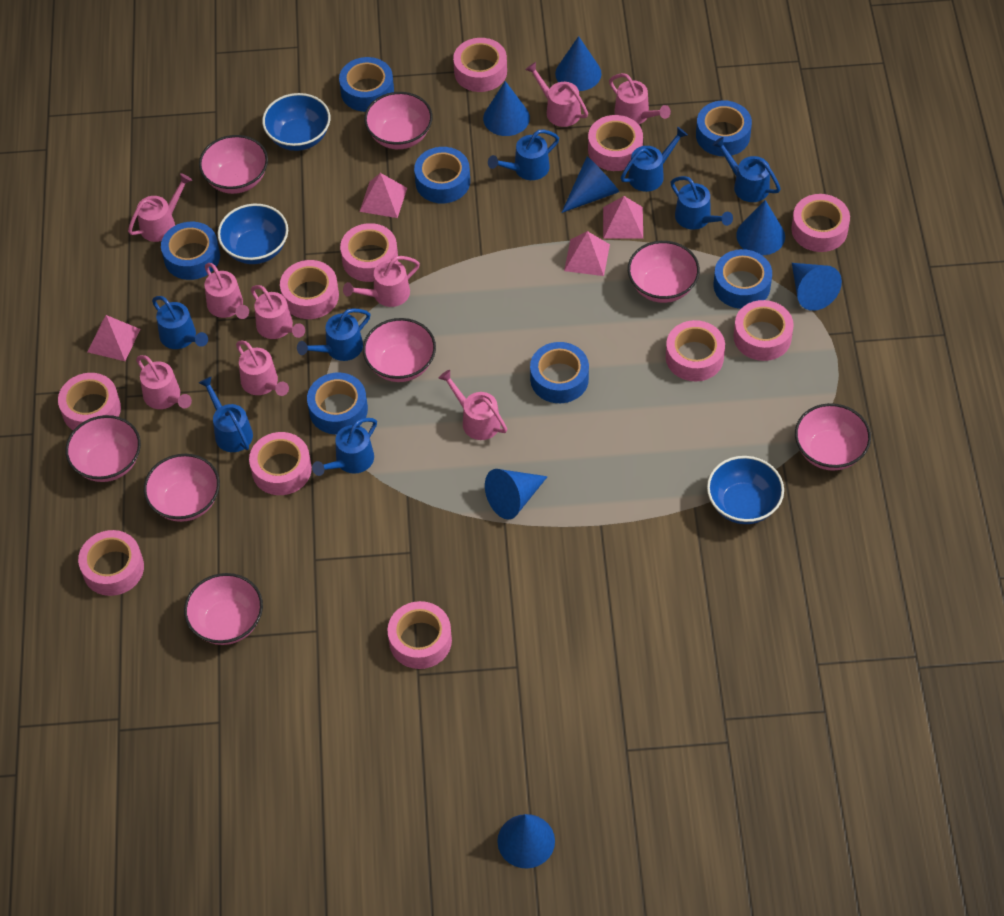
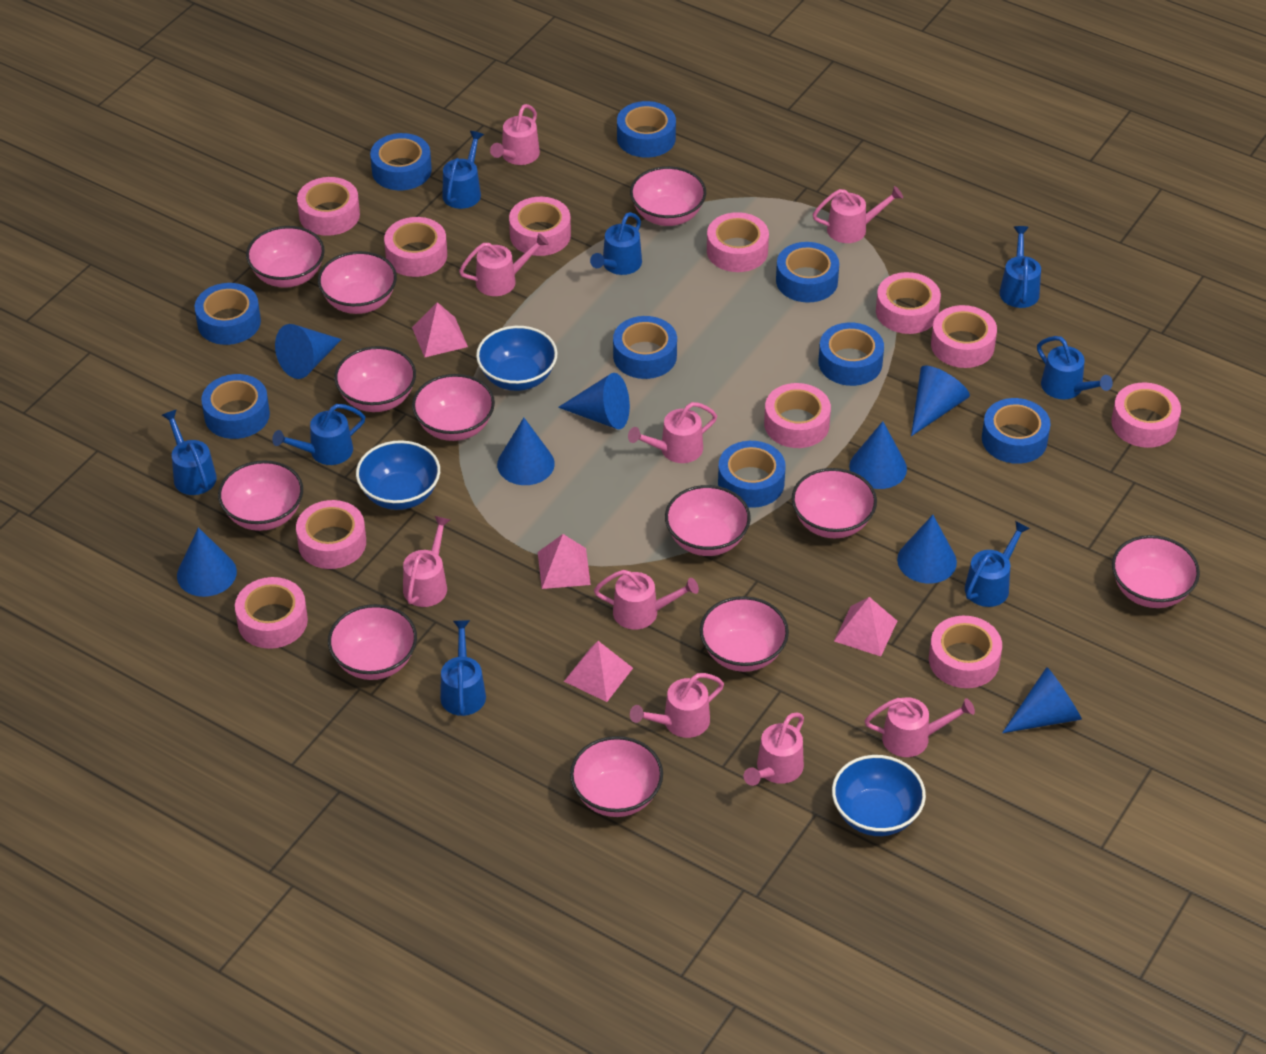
blue cone: 7 -> 8
blue tape: 7 -> 9
pink bowl: 8 -> 12

